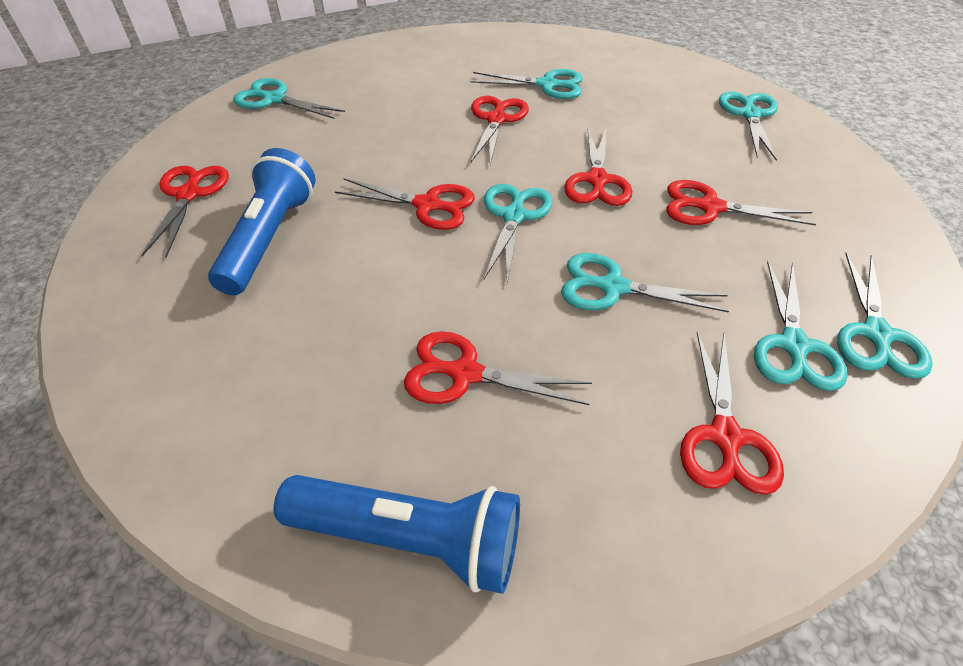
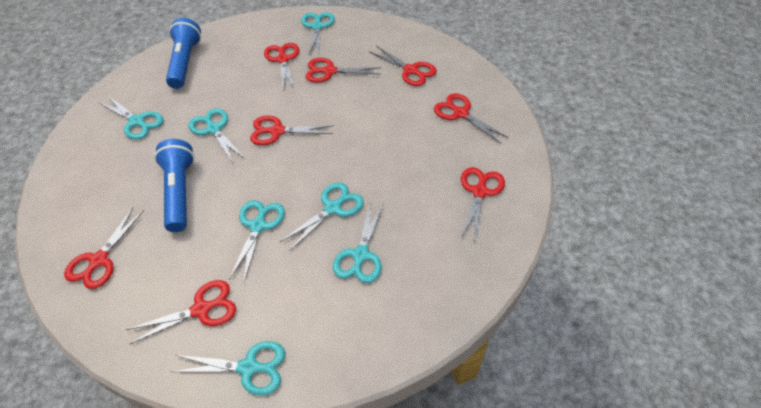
red scissors: 7 -> 8

